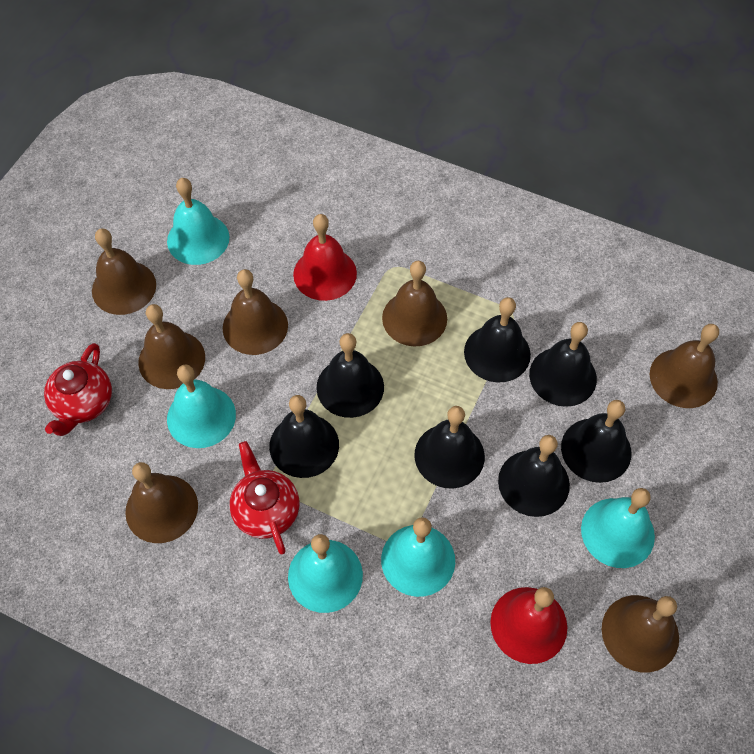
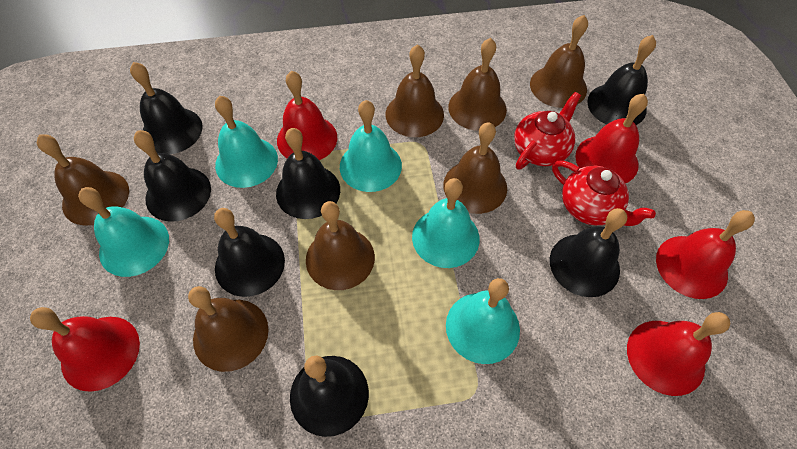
red bell: 2 -> 5

